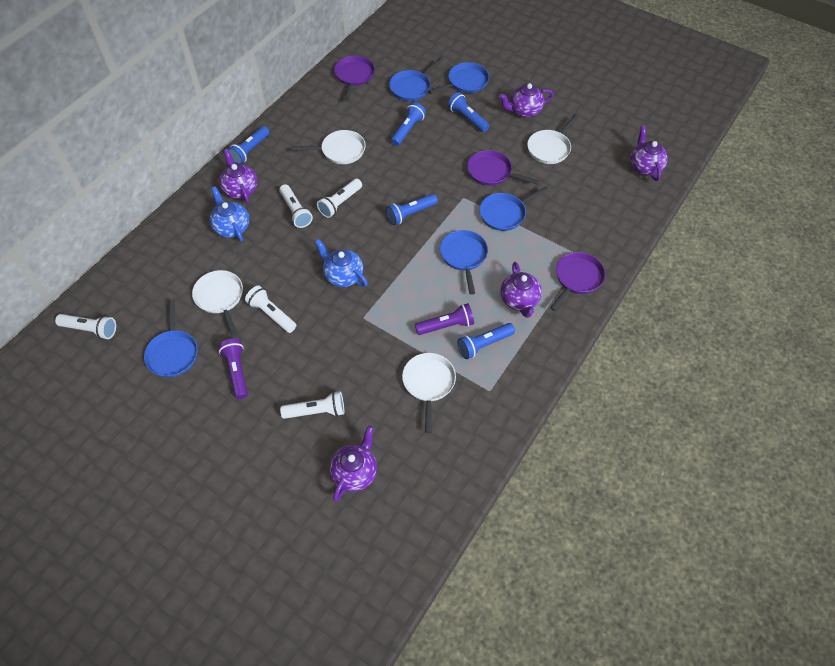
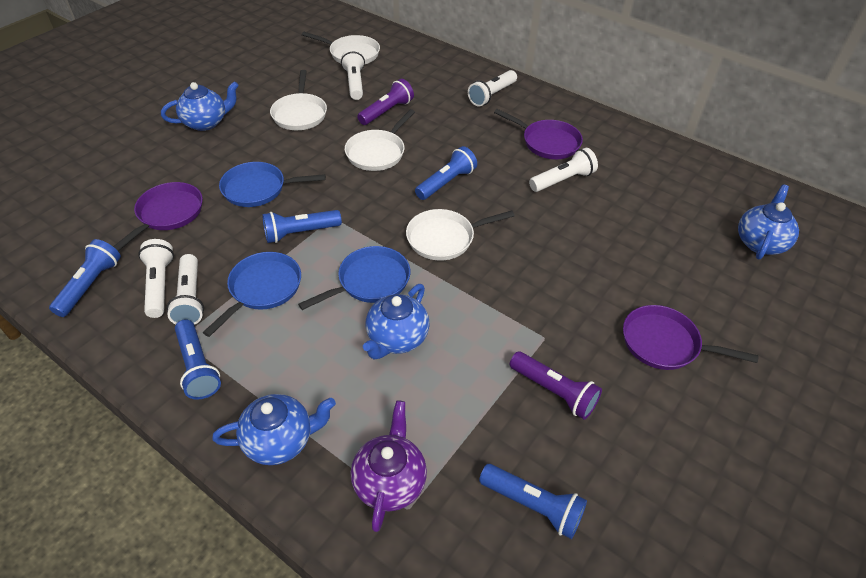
blue pan: 5 -> 3
blue teapot: 2 -> 4
purple teapot: 5 -> 1

